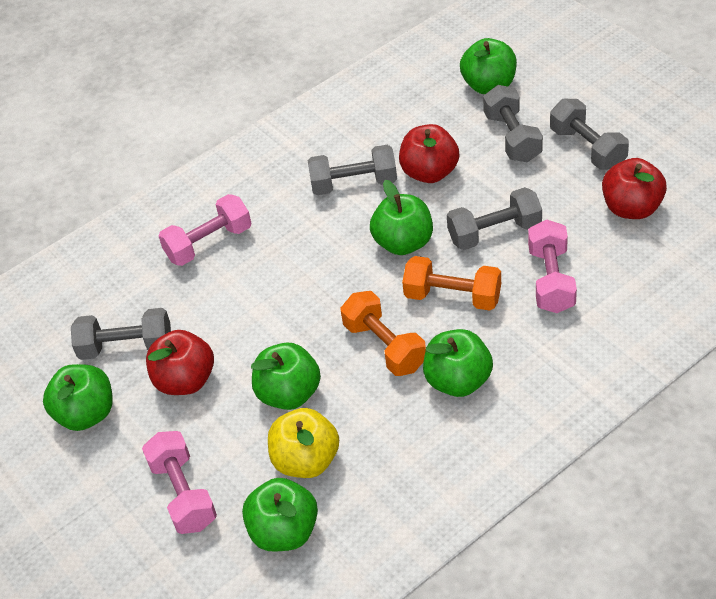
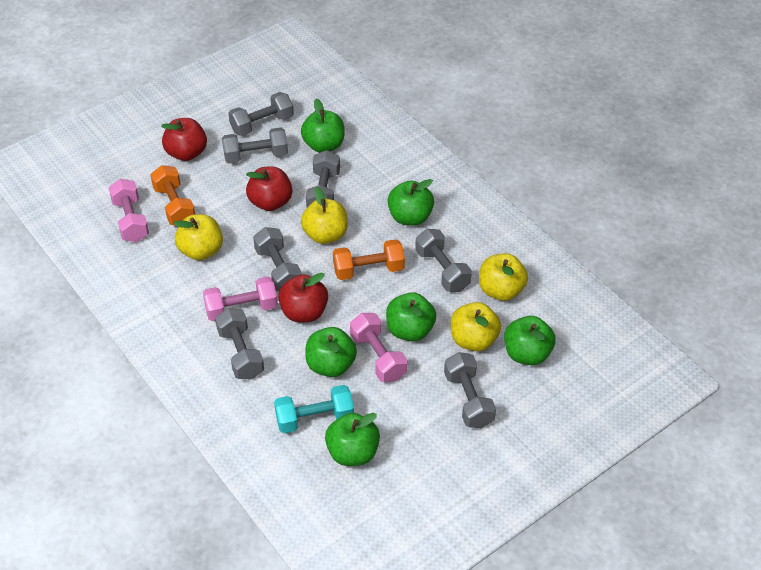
grey dumbbell: 5 -> 7
turquoise dumbbell: 0 -> 1
yellow apple: 1 -> 4

